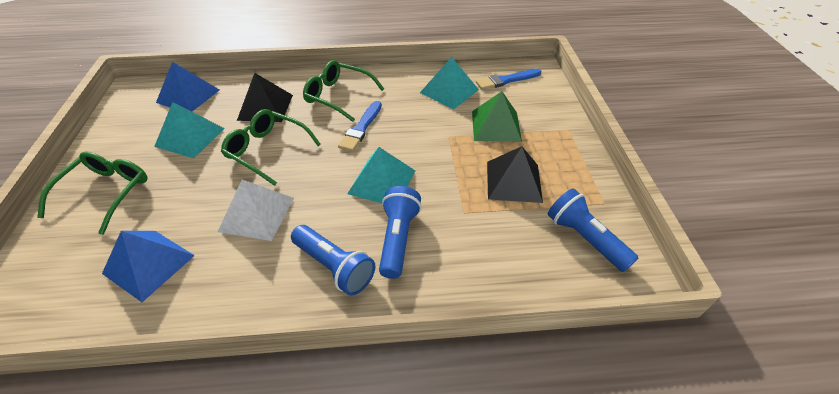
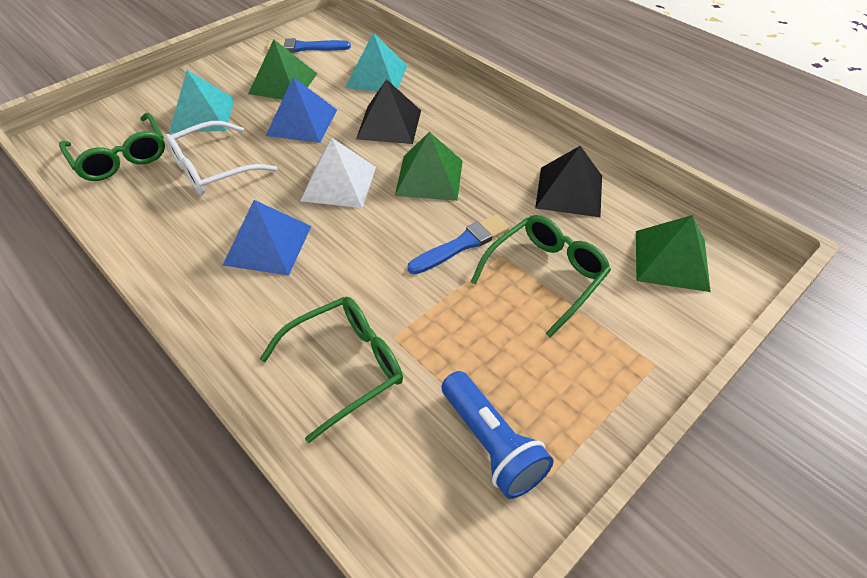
blue flashlight: 3 -> 1
green pyramid: 1 -> 3
turquoise pyramid: 3 -> 2
white glasses: 0 -> 1

